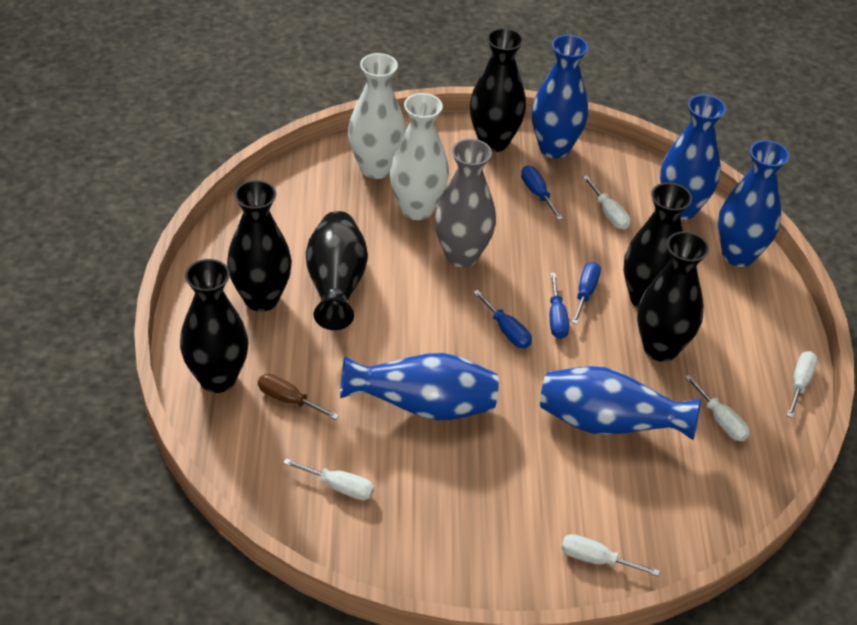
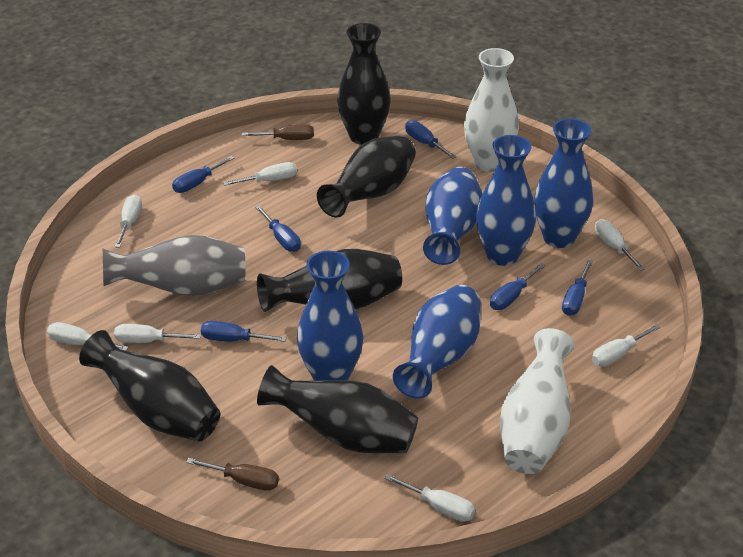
black vase: 6 -> 5
blue screwdriver: 4 -> 6
brown screwdriver: 1 -> 2
white screwdriver: 5 -> 7

